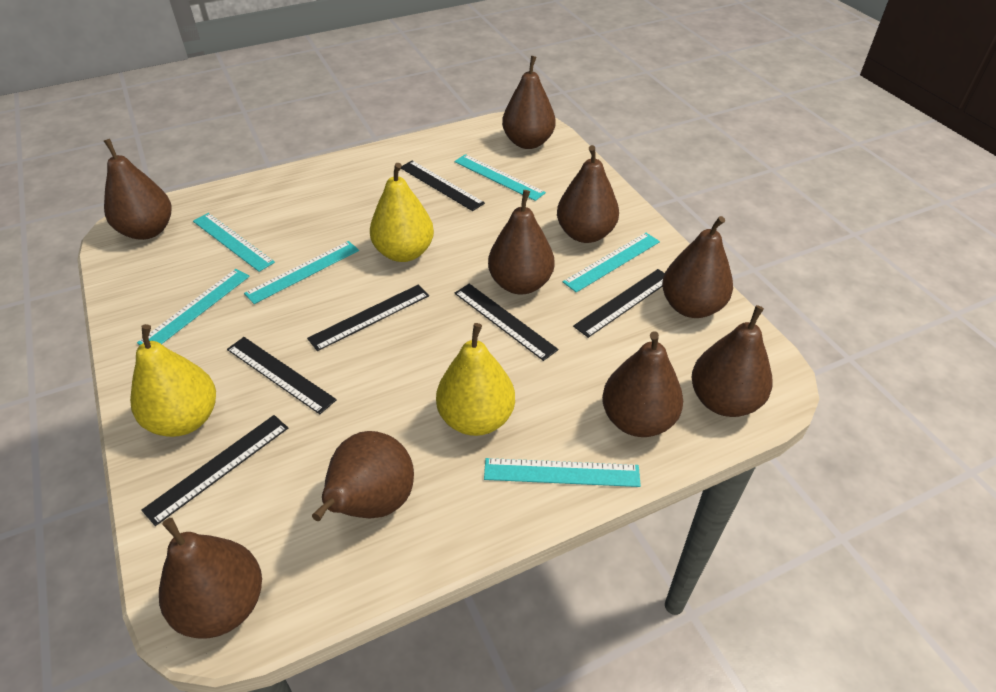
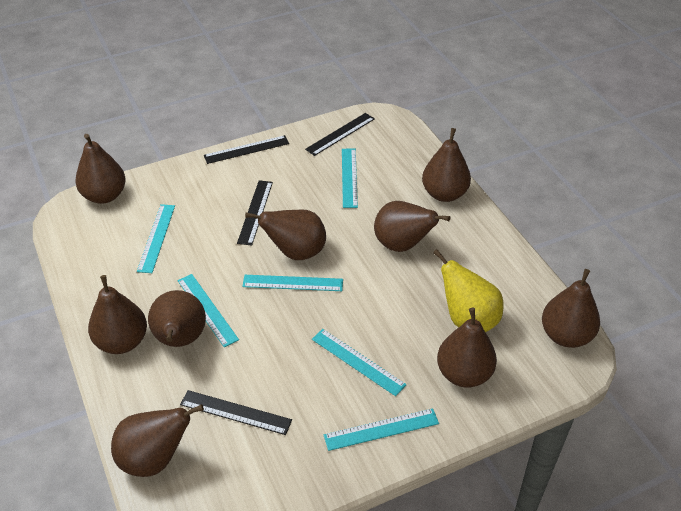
black ruler: 6 -> 4
yellow pear: 3 -> 1

